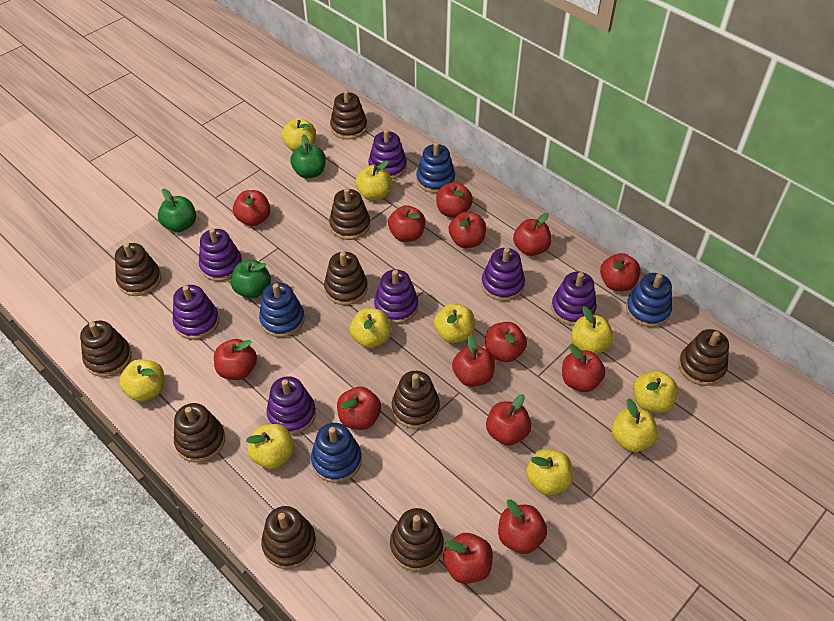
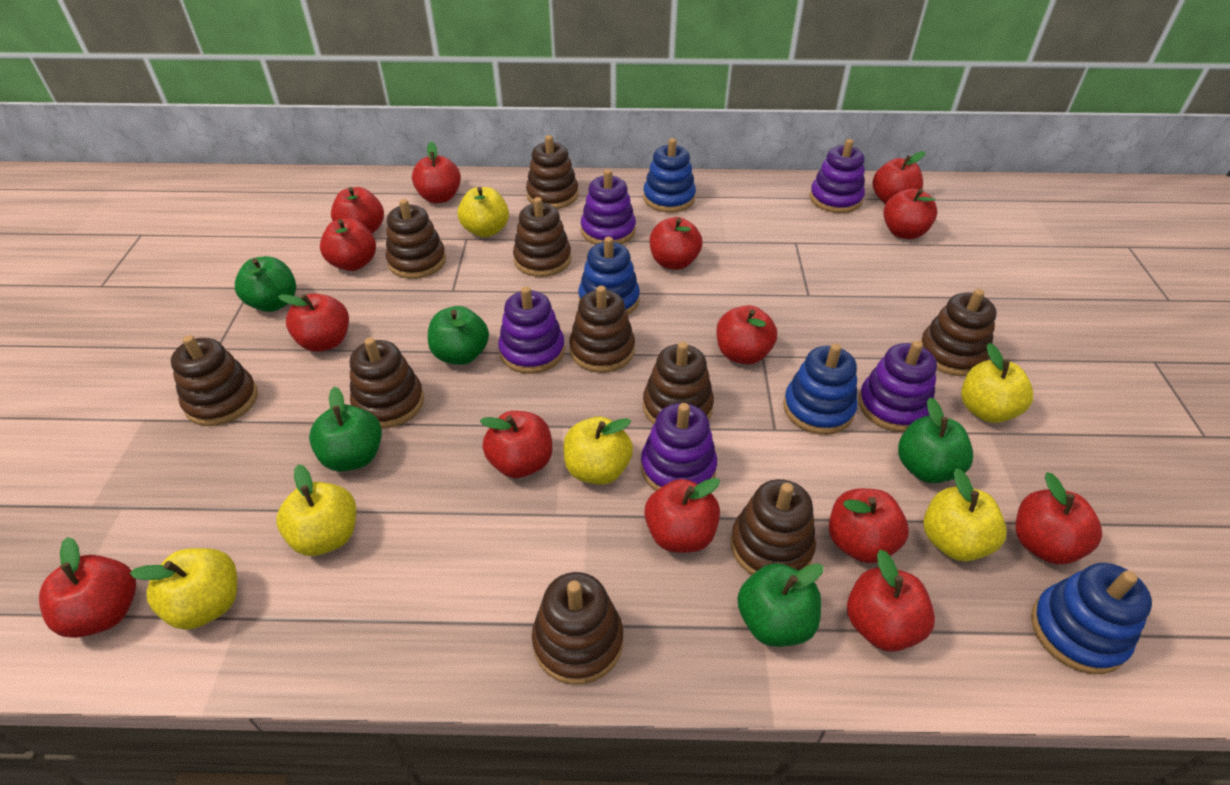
green apple: 3 -> 5
purple stacking toy: 7 -> 5
yellow apple: 10 -> 6

